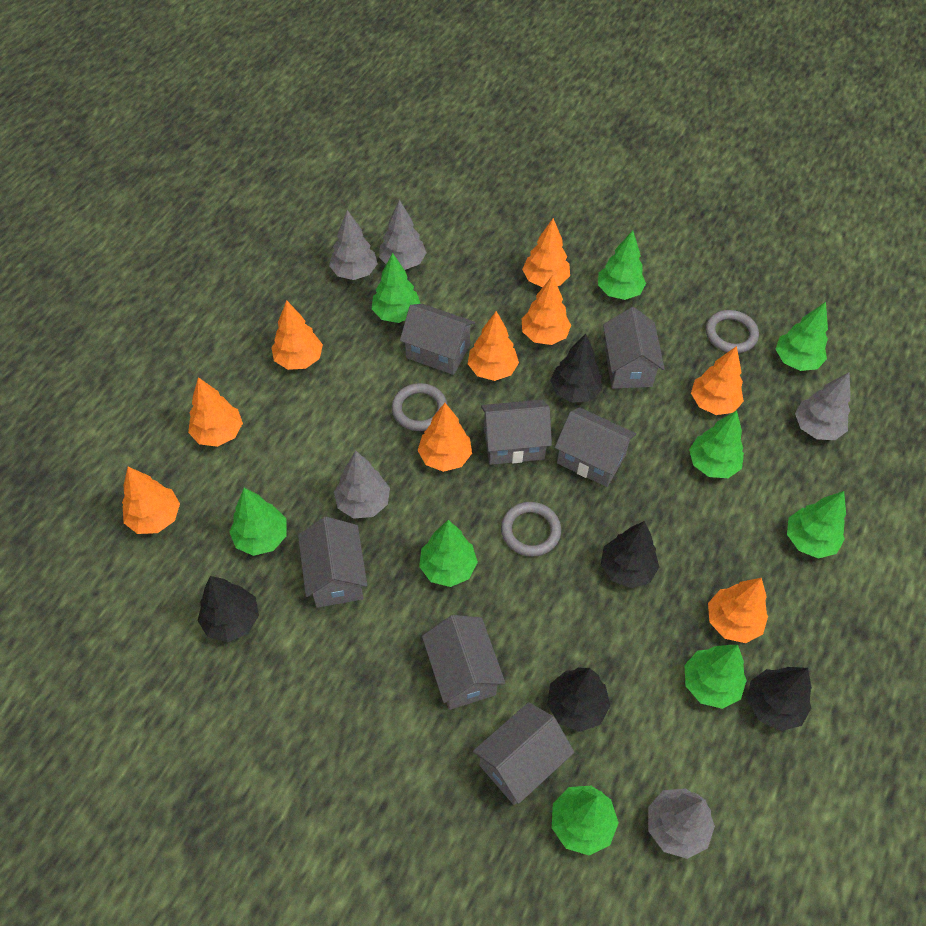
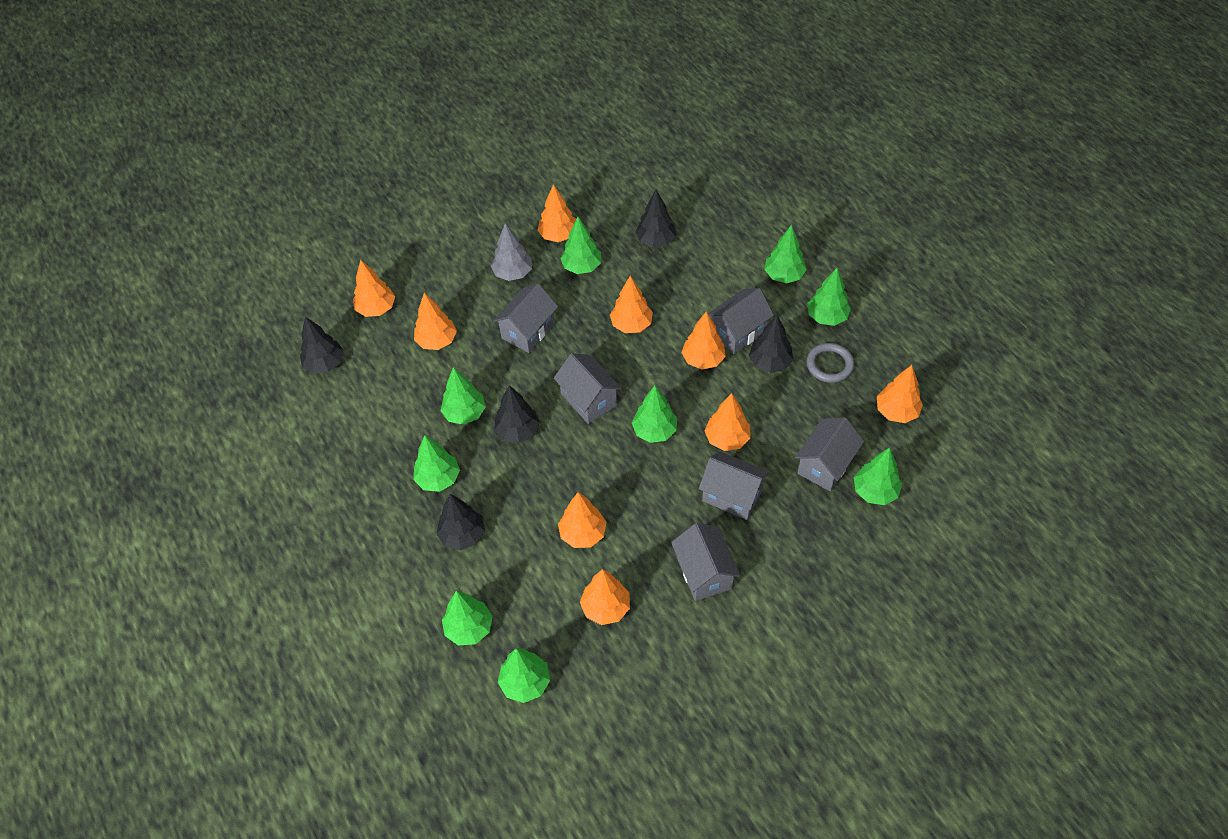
grey house: 7 -> 6
grey ring: 3 -> 1
grey tree: 5 -> 1

